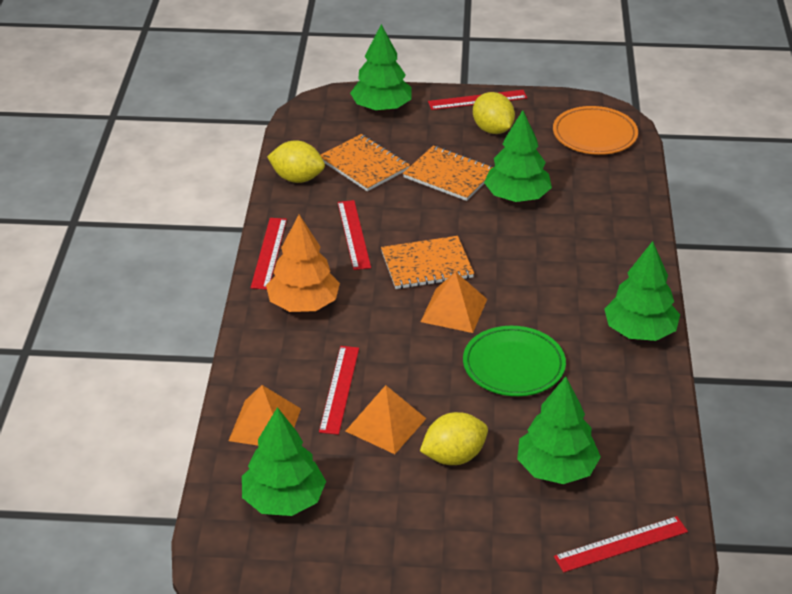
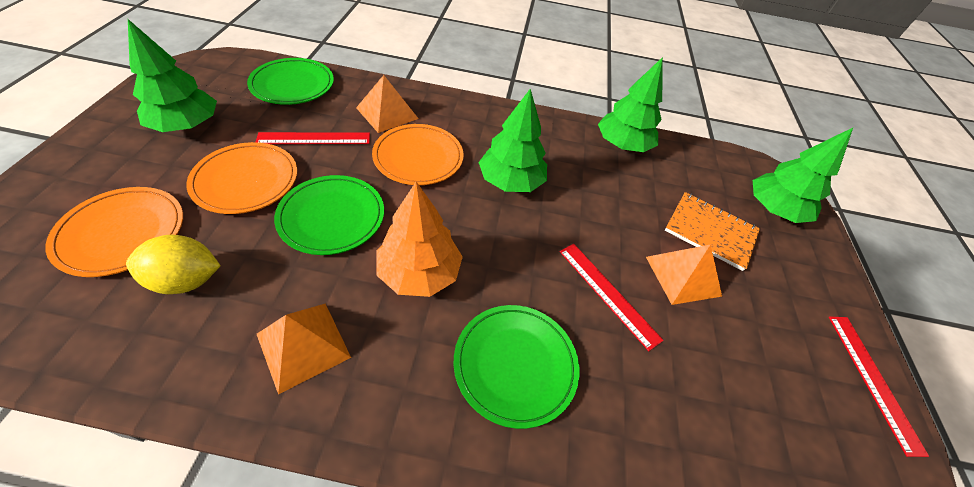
green plate: 1 -> 3
green tree: 5 -> 4
orange notebook: 3 -> 1
orange plate: 1 -> 3
red ruler: 5 -> 3
yellow lemon: 3 -> 1

